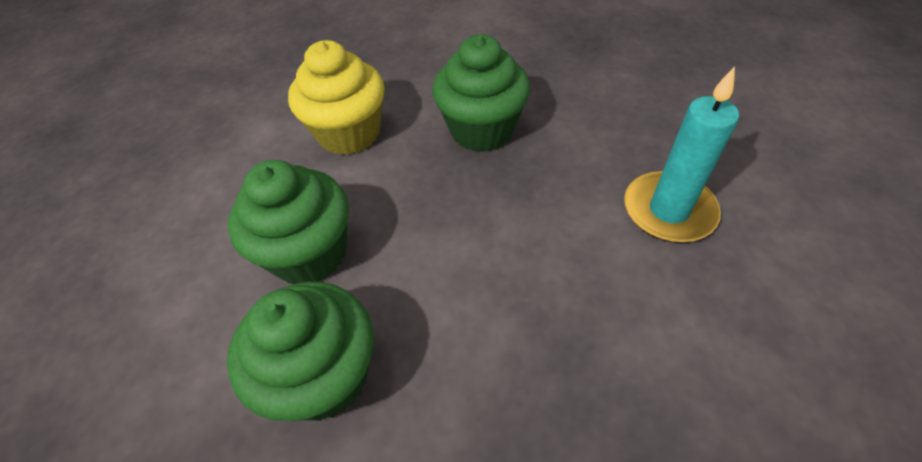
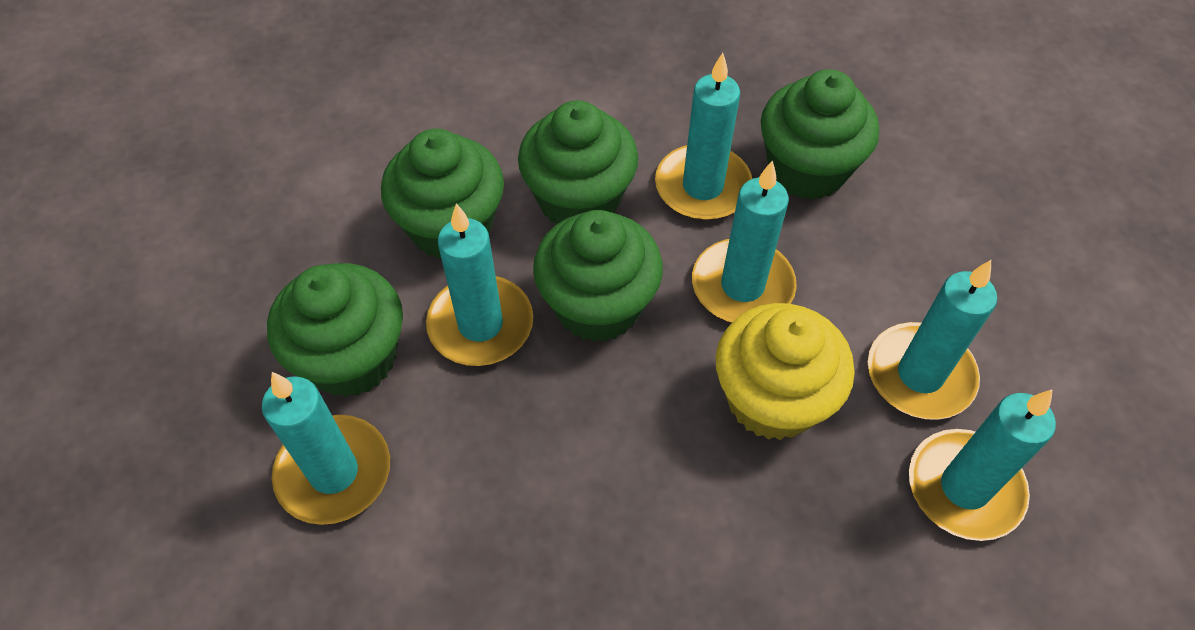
green cupcake: 3 -> 5
turquoise candle: 1 -> 6

